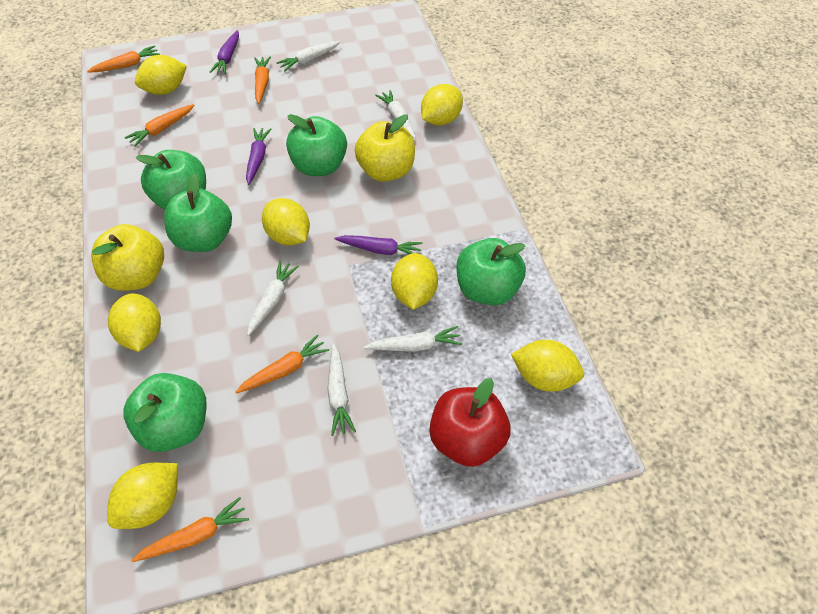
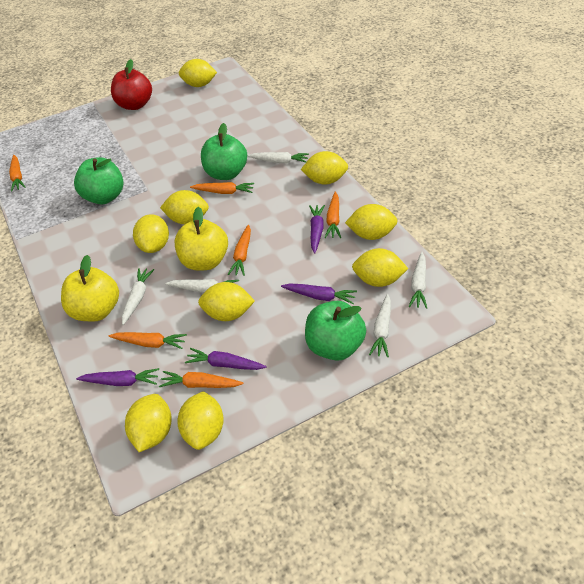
green apple: 5 -> 3
orange carrot: 5 -> 6
purple carrot: 3 -> 4
yellow lemon: 7 -> 9

